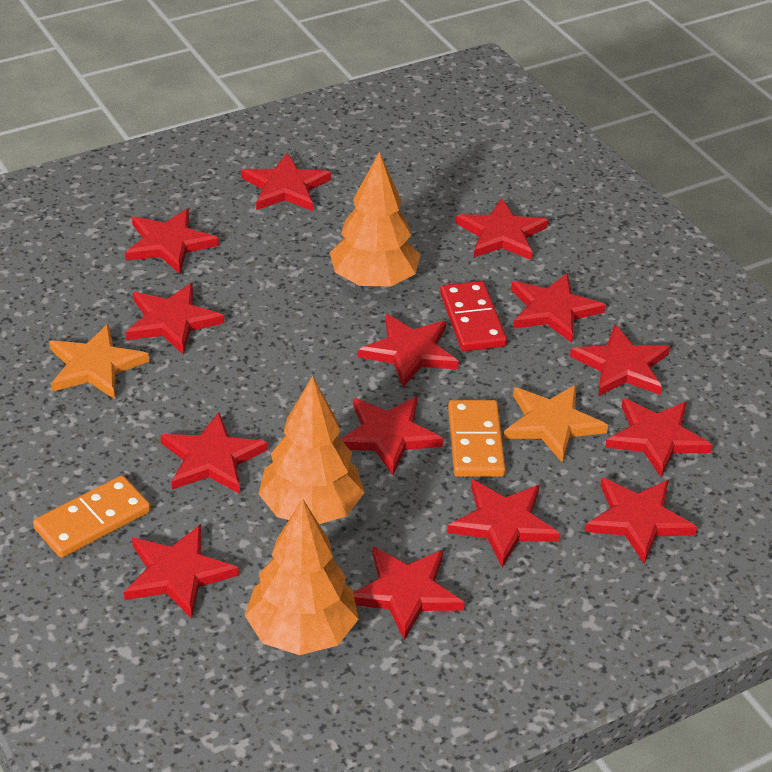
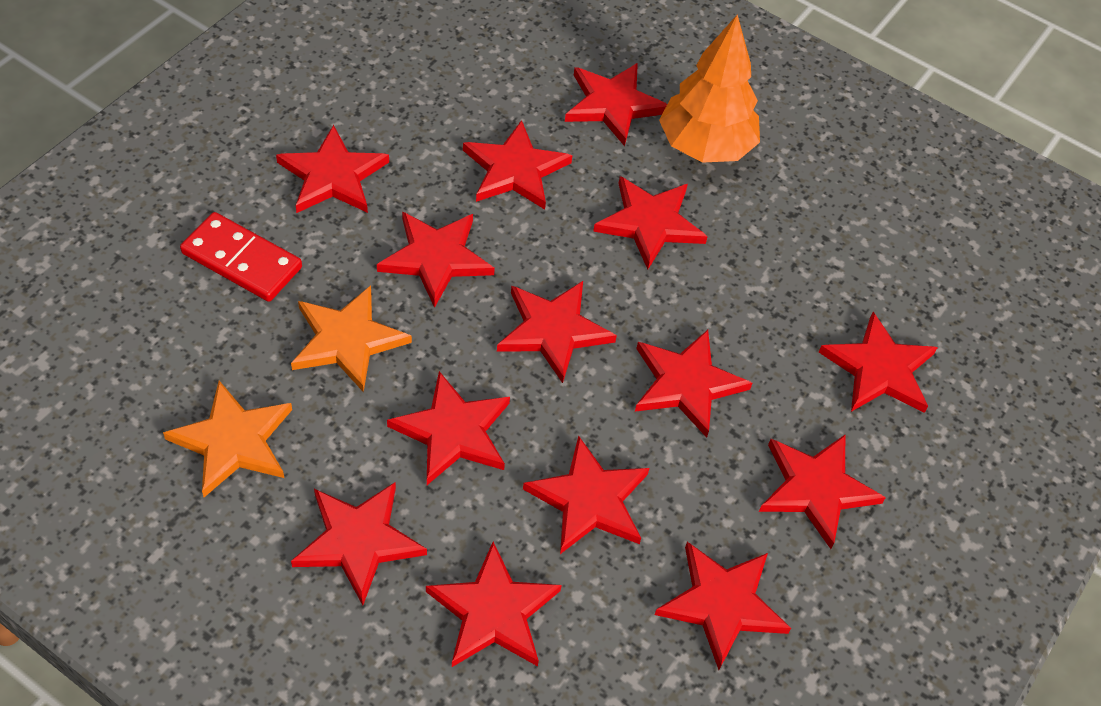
orange domino: 2 -> 0
orange tree: 3 -> 1

